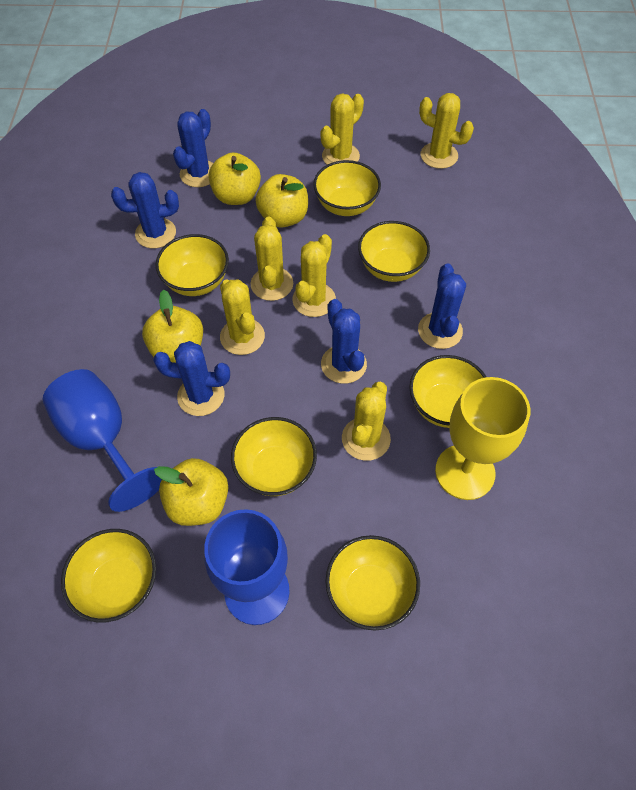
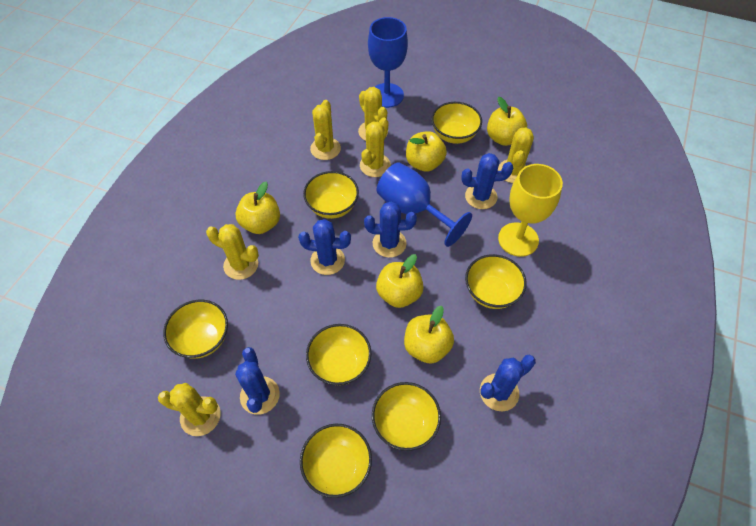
yellow apple: 4 -> 5

